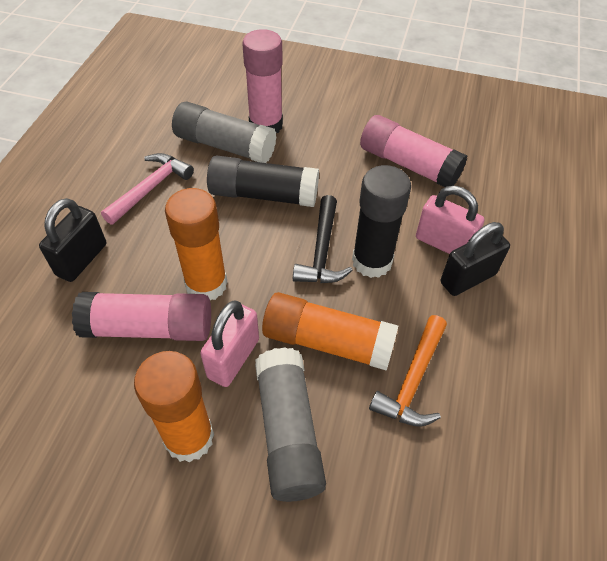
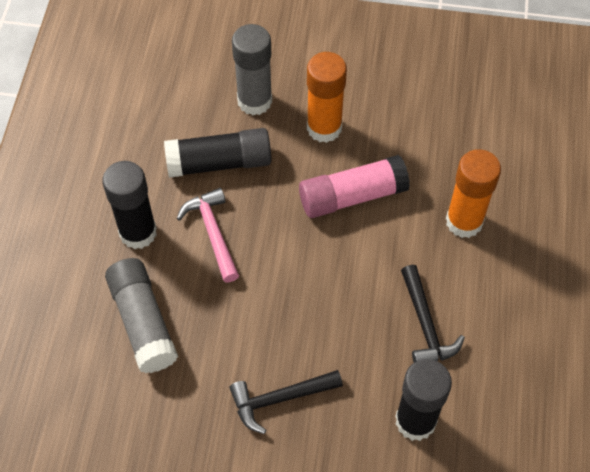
black glue stick: 2 -> 3
black hammer: 1 -> 2
black padlock: 2 -> 0
orange glue stick: 3 -> 2
orange hammer: 1 -> 0
pink glue stick: 3 -> 1
pink padlock: 2 -> 0

